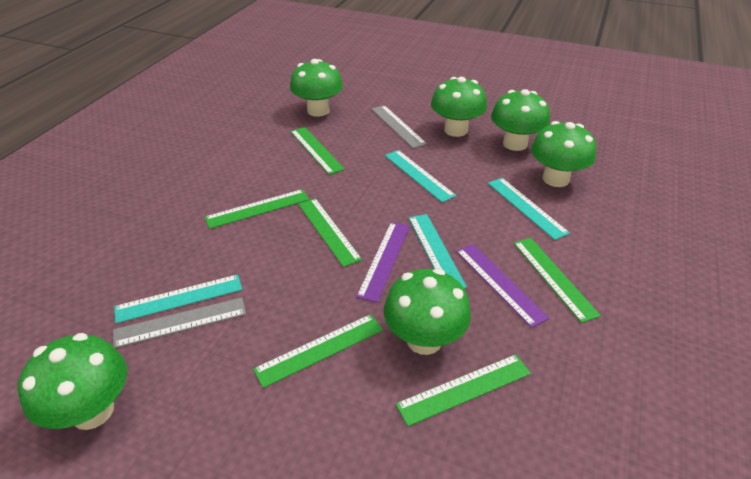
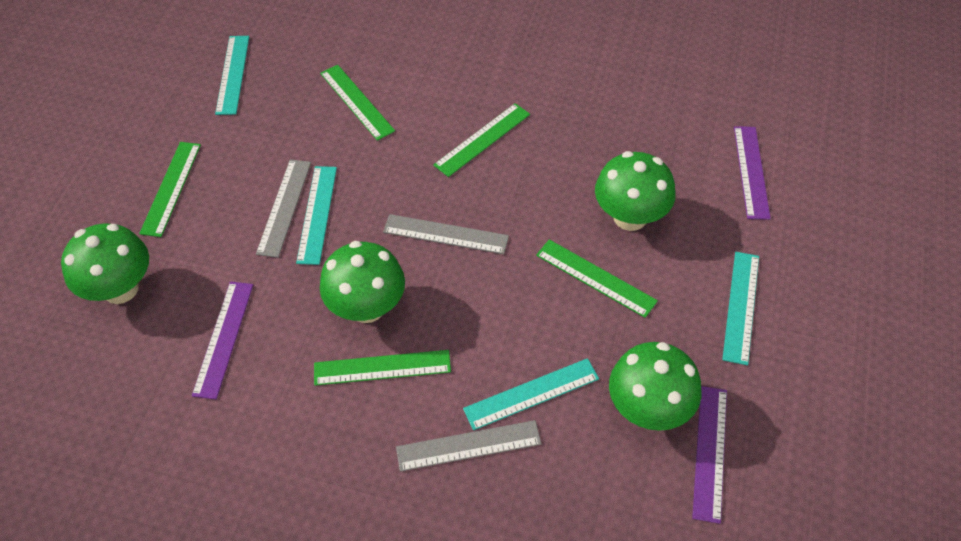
green mushroom: 6 -> 4
green ruler: 6 -> 5
grey ruler: 2 -> 3
purple ruler: 2 -> 3

